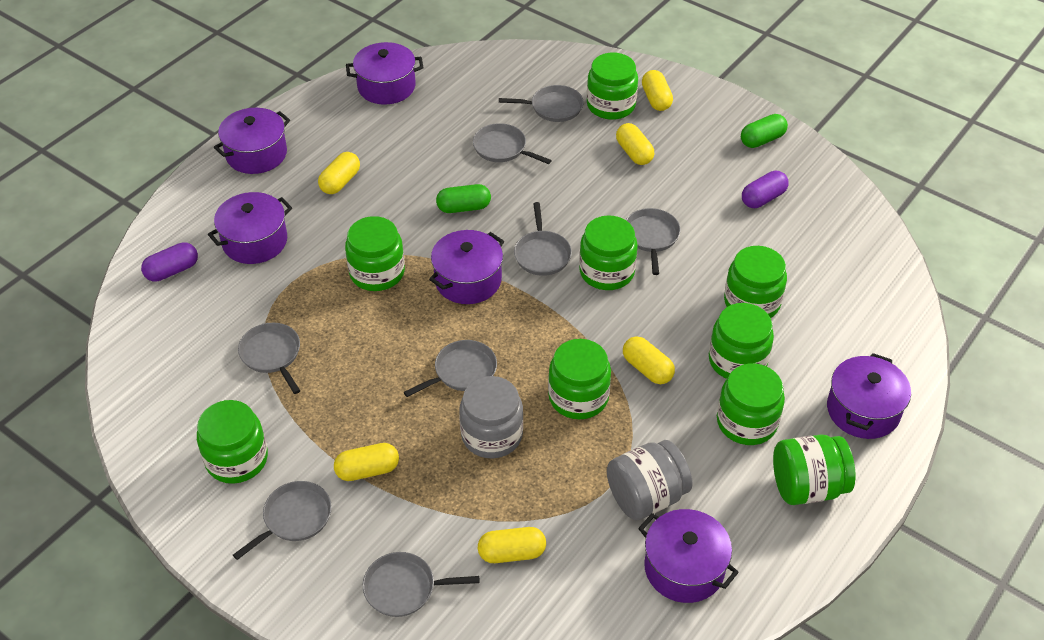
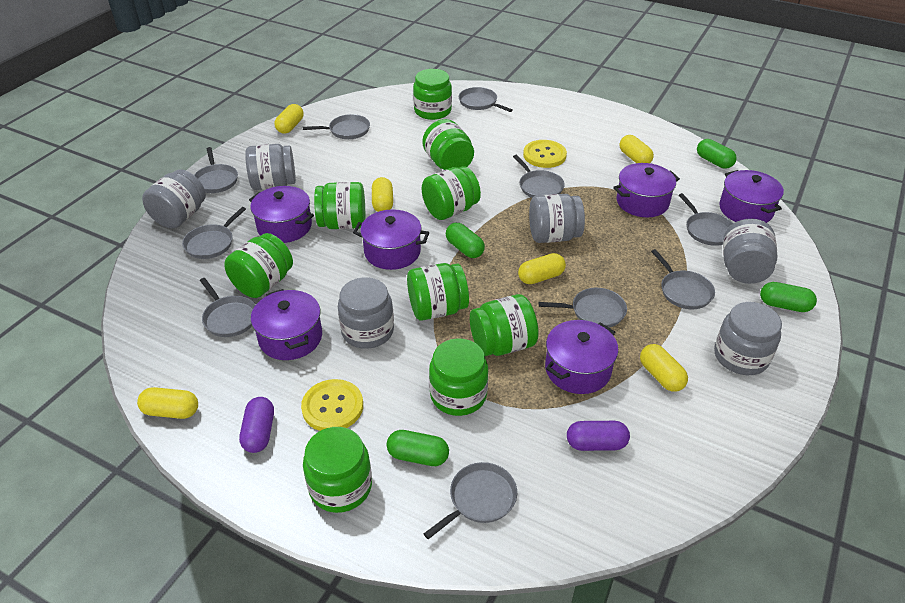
green capsule: 2 -> 4
grey jar: 2 -> 6
grey pan: 8 -> 10
yellow button: 0 -> 2

